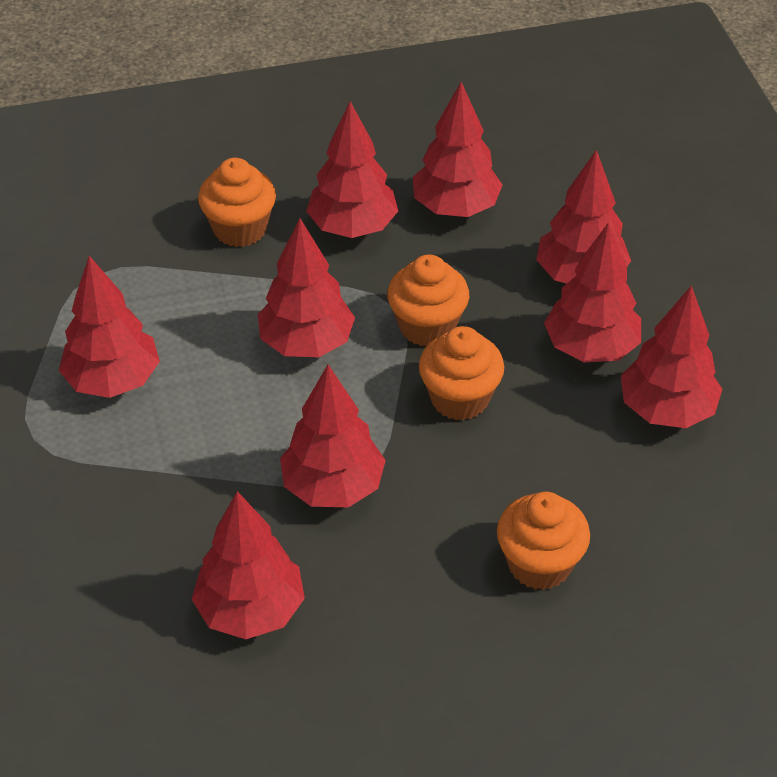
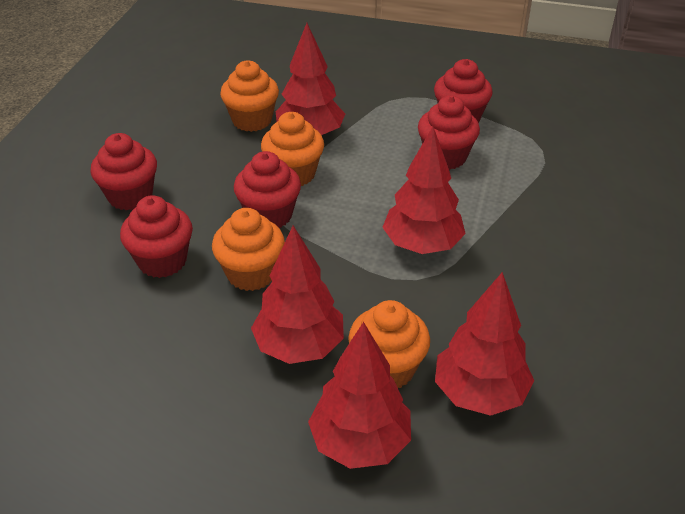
red cupcake: 0 -> 5
red tree: 9 -> 5

